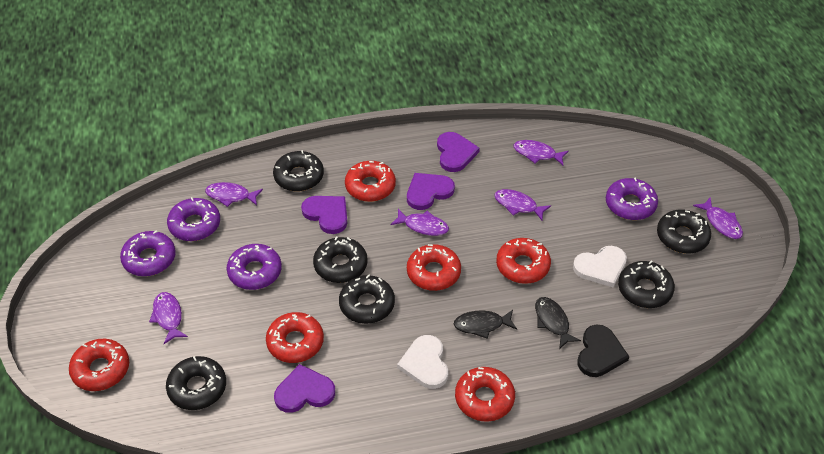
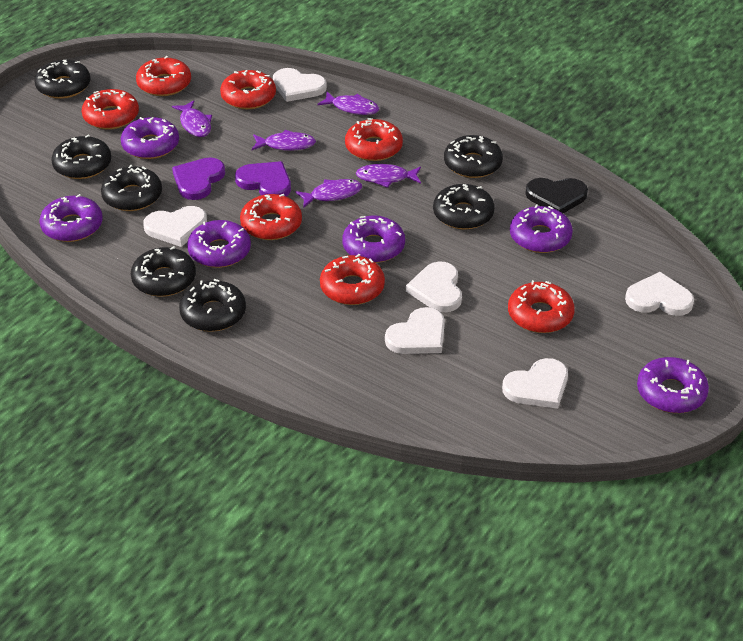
black donut: 6 -> 7
black fish: 2 -> 0
purple donut: 4 -> 6
purple fish: 6 -> 5
purple heart: 4 -> 2
red donut: 6 -> 7
white heart: 2 -> 6

